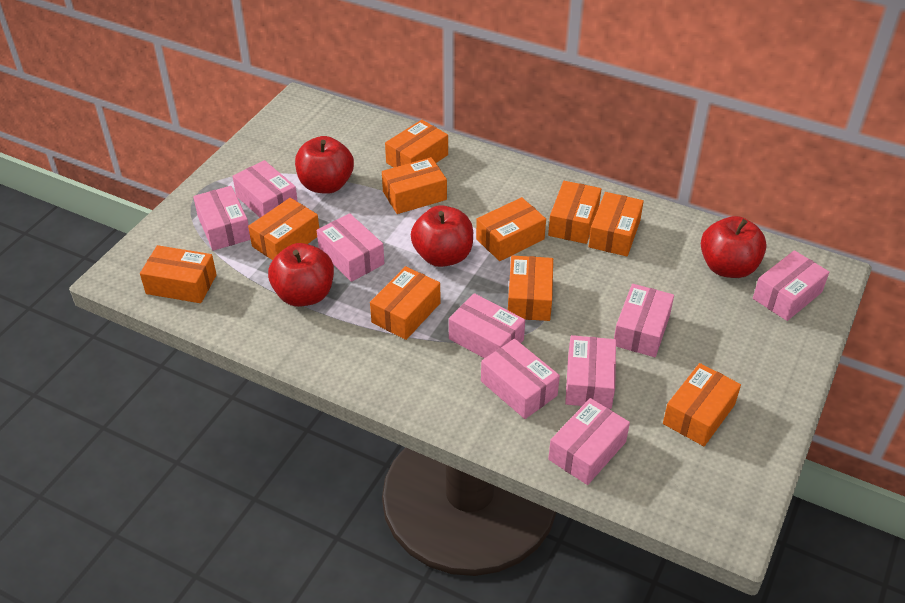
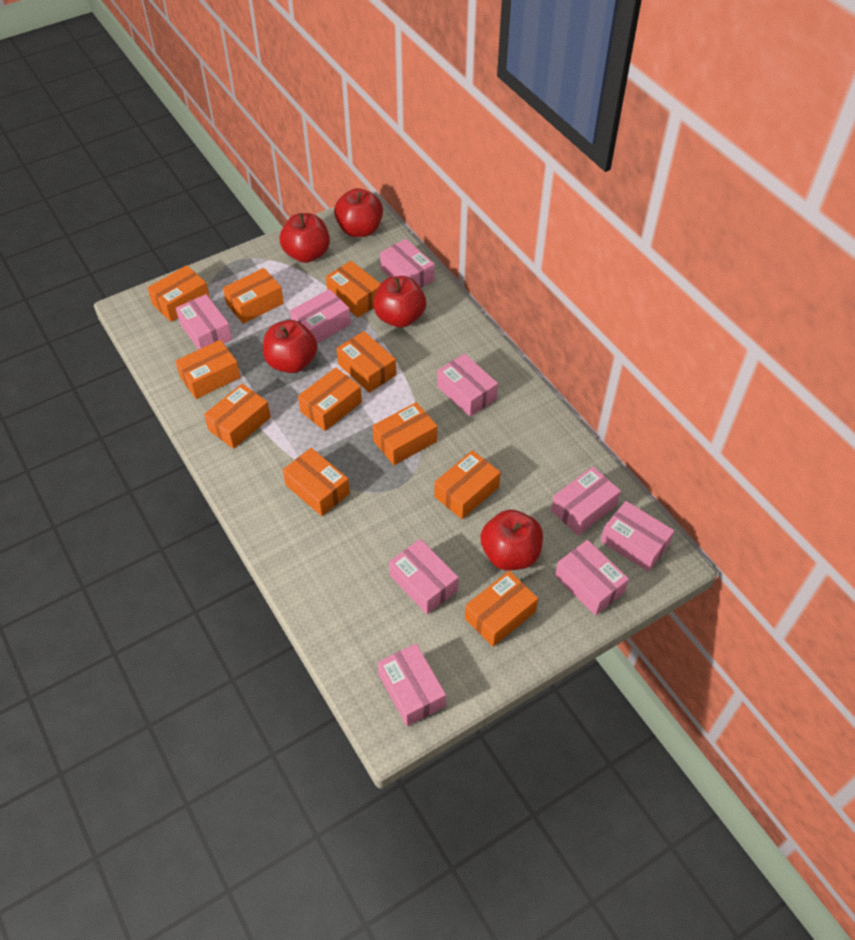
orange box: 10 -> 11
red apple: 4 -> 5

